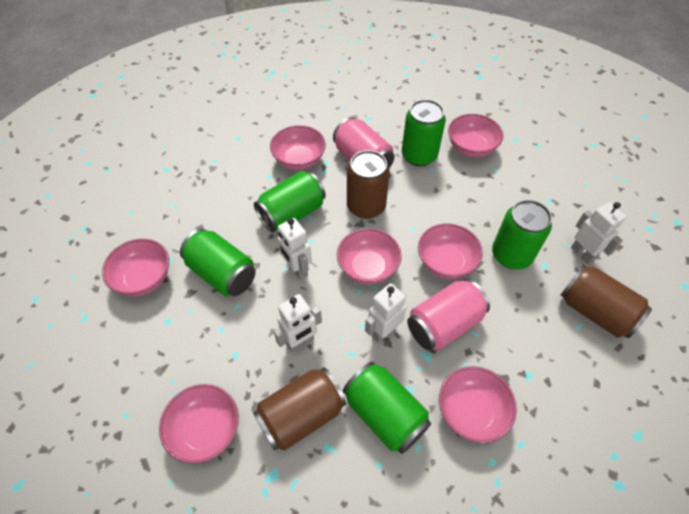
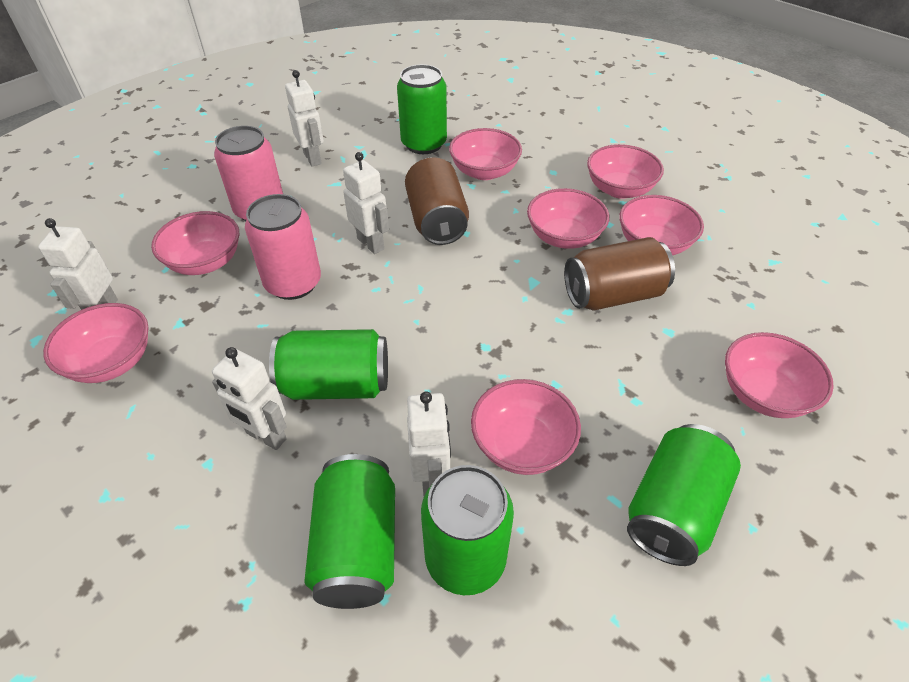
brown can: 3 -> 2
pink bowl: 7 -> 8
white robot: 4 -> 5

